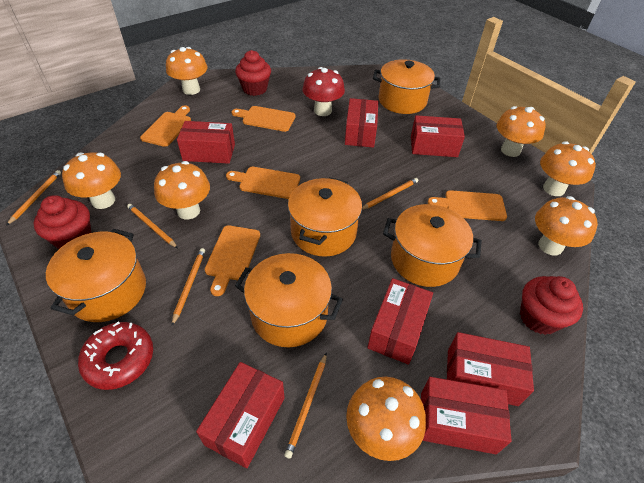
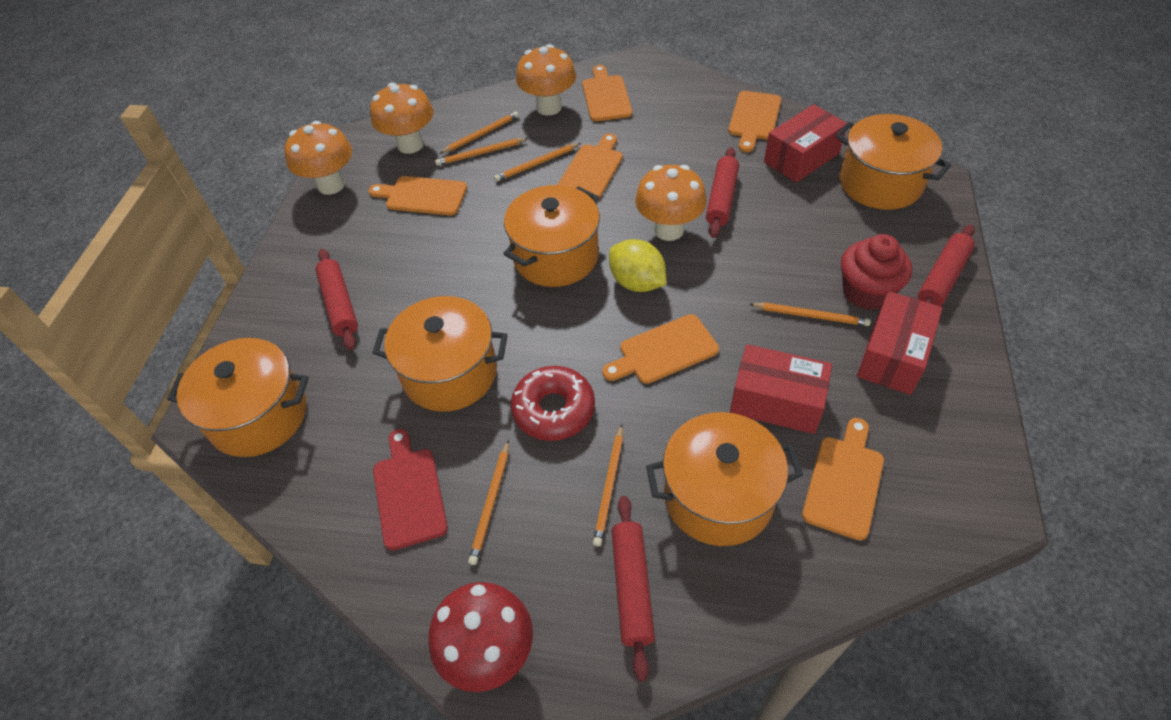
orange cutting board: 5 -> 6
orange mushroom: 7 -> 4
orange pencil: 5 -> 6
red box: 7 -> 3
red cupcake: 3 -> 1
red cutting board: 0 -> 1
red rolling pin: 0 -> 4
yellow lemon: 0 -> 1

